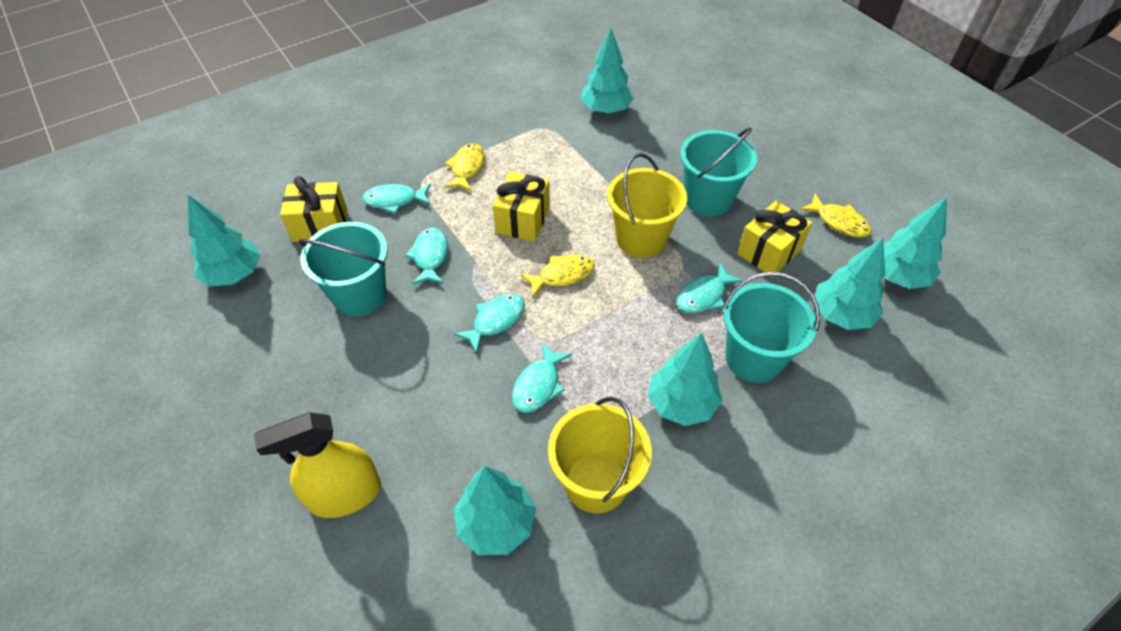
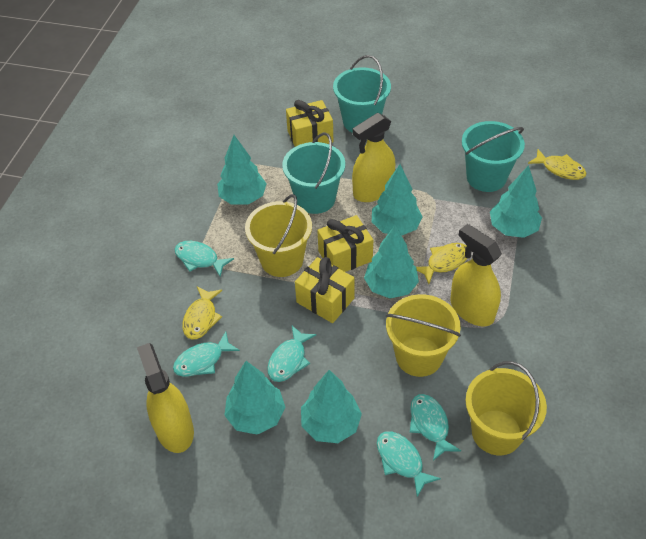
yellow bucket: 2 -> 3
yellow spray bottle: 1 -> 3

